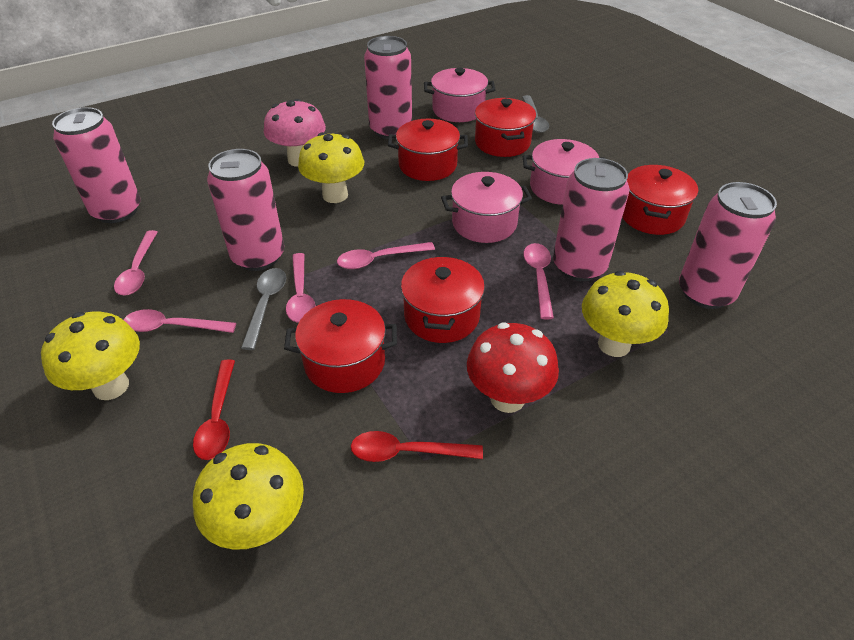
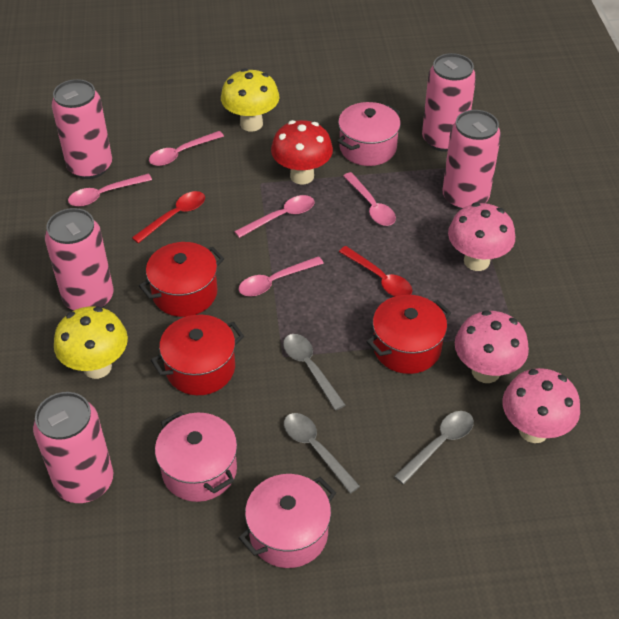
grey spoon: 2 -> 3
pink mushroom: 1 -> 3
red pot: 5 -> 3
yellow mushroom: 4 -> 2

